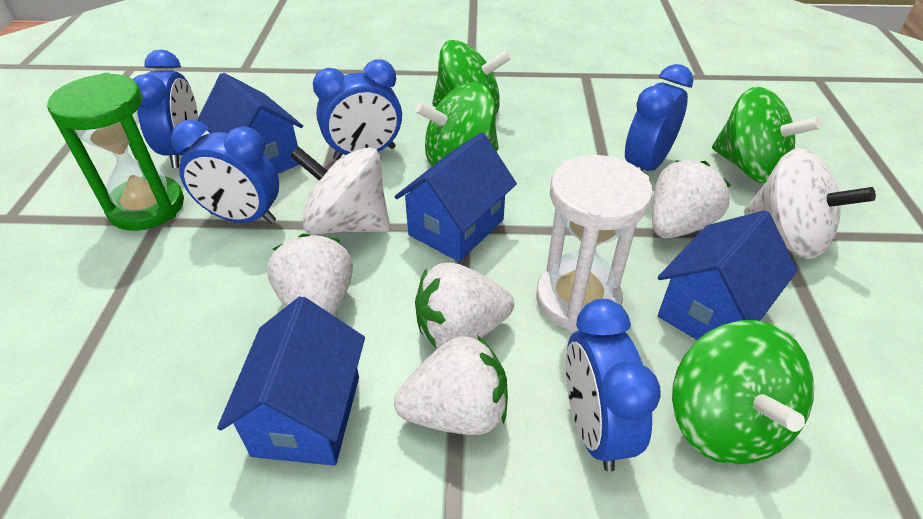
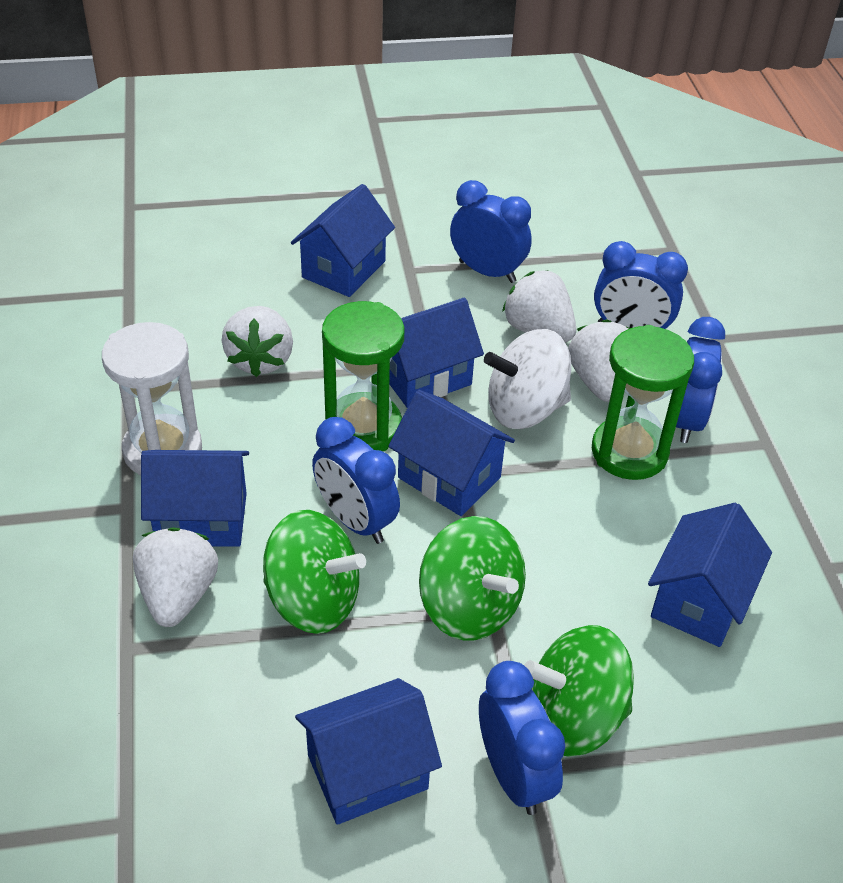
blue house: 4 -> 6
green hourglass: 1 -> 2
green spinning top: 4 -> 3
white spinning top: 2 -> 1

